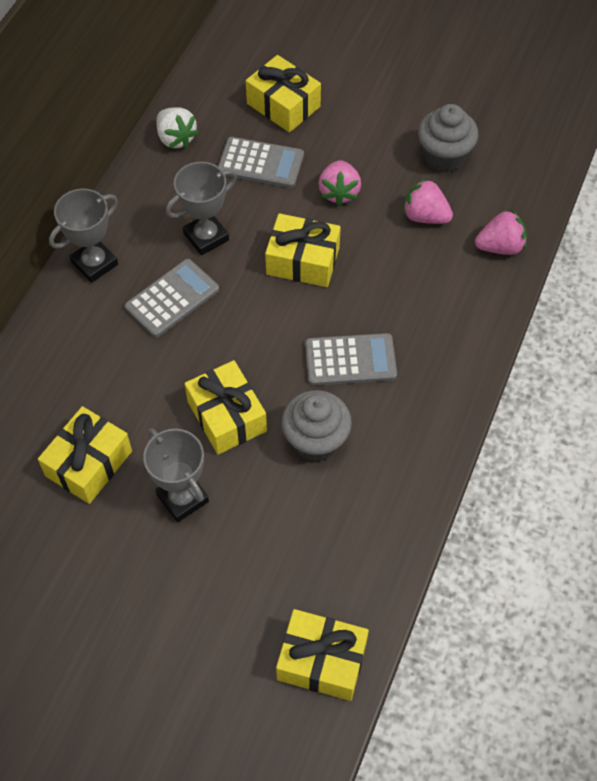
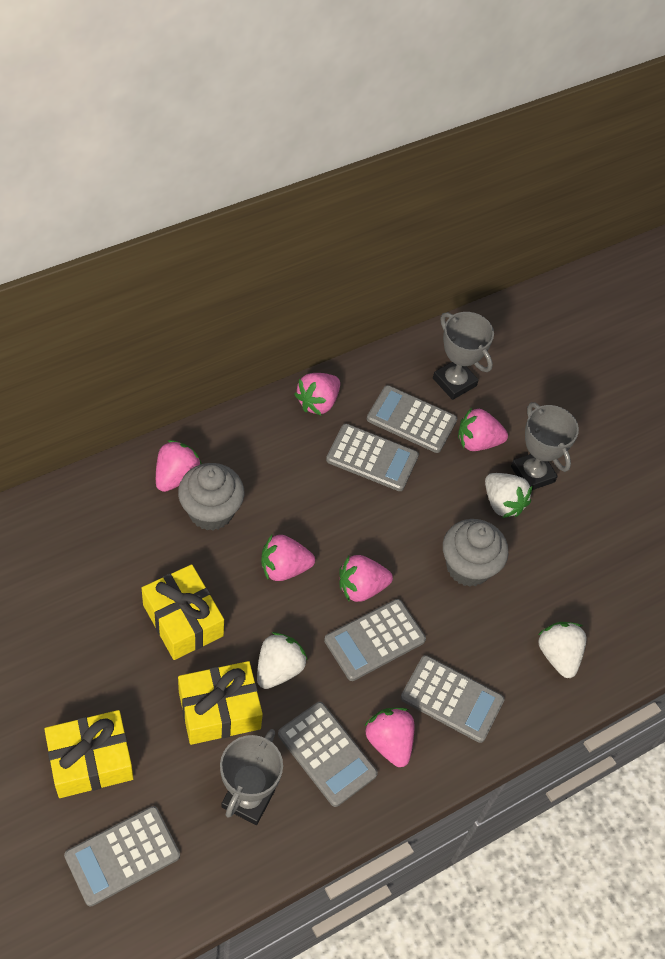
grey calculator: 3 -> 6
pink strawberry: 3 -> 6
white strawberry: 1 -> 3
yellow gift: 5 -> 3

